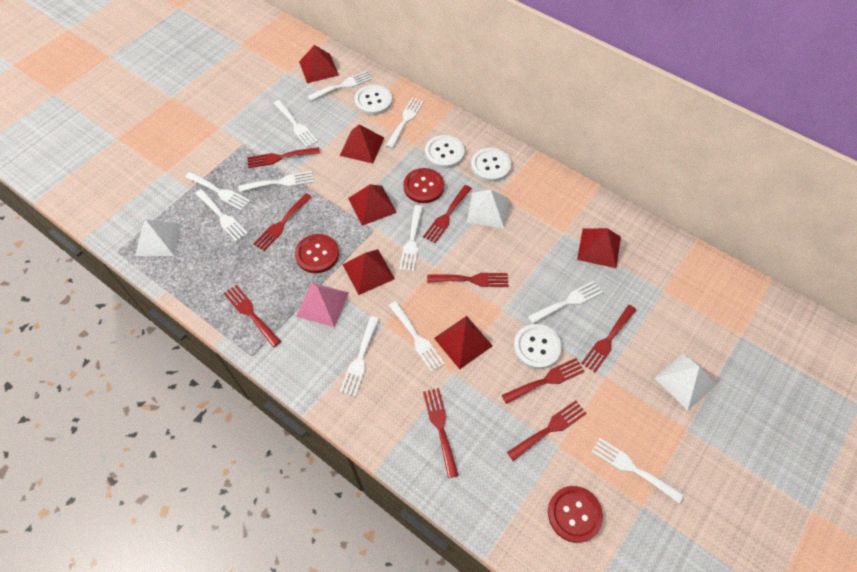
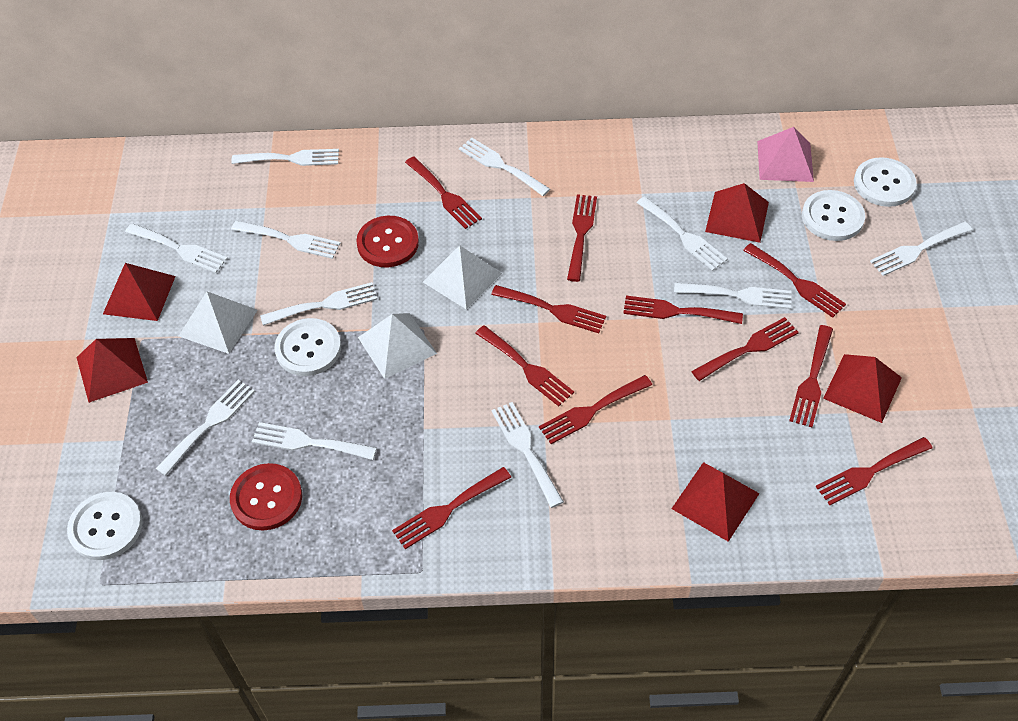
red button: 3 -> 2
red fork: 9 -> 11
red pyramid: 6 -> 5

